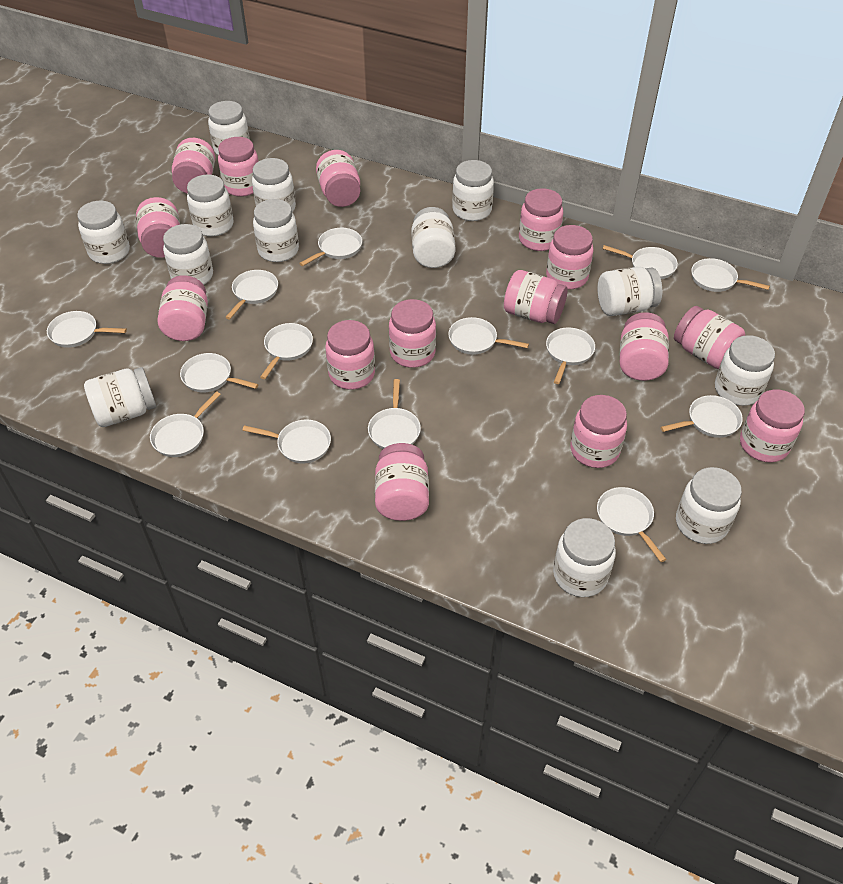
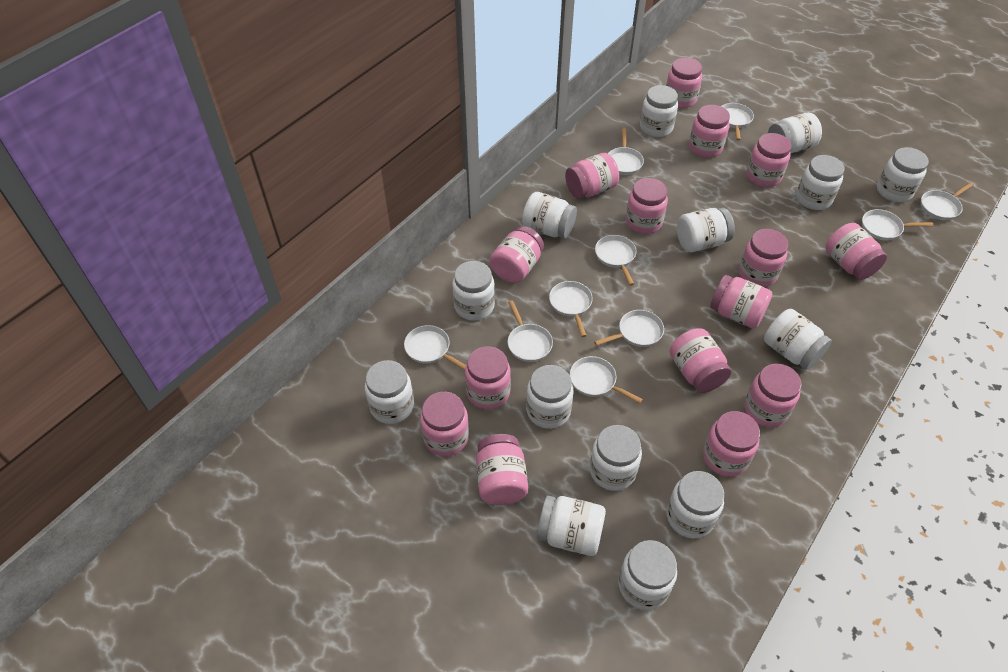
white jar: 13 -> 14
white pan: 14 -> 10

